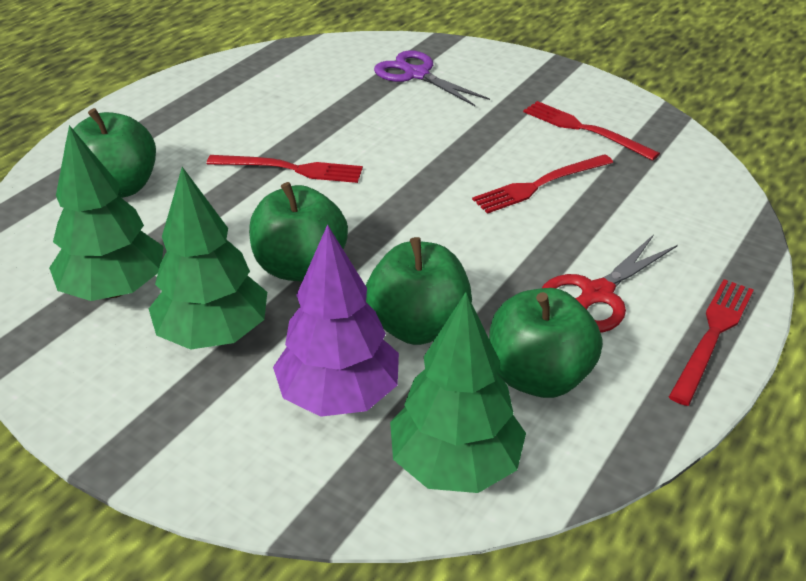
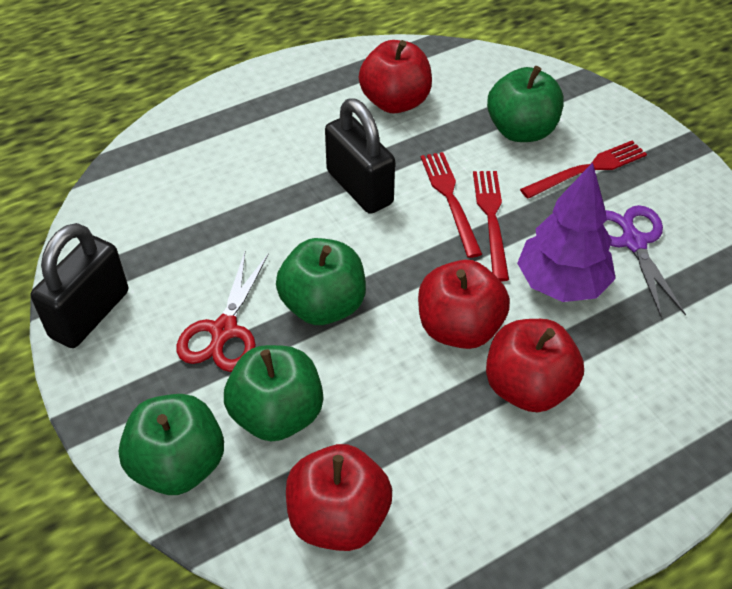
black padlock: 0 -> 2
green tree: 3 -> 0
red apple: 0 -> 4
red fork: 4 -> 3

